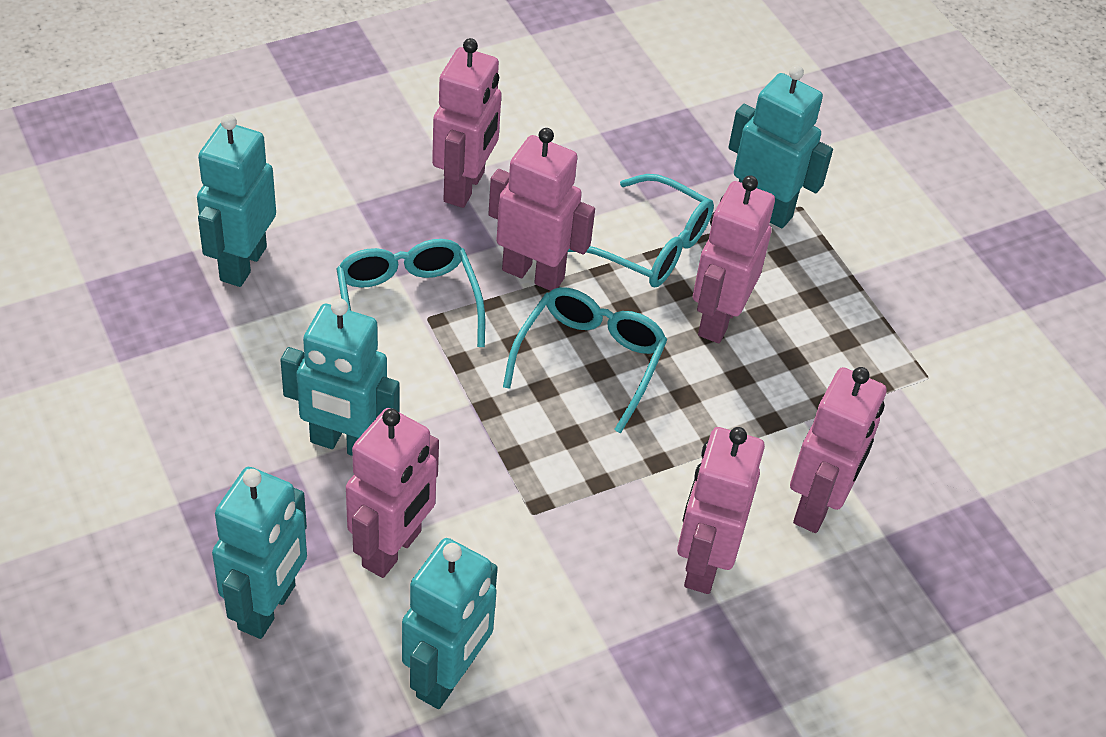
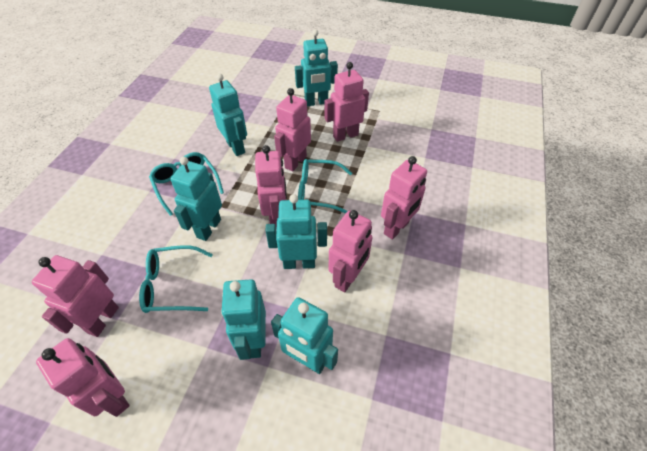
pink robot: 6 -> 7
turquoise robot: 5 -> 6

